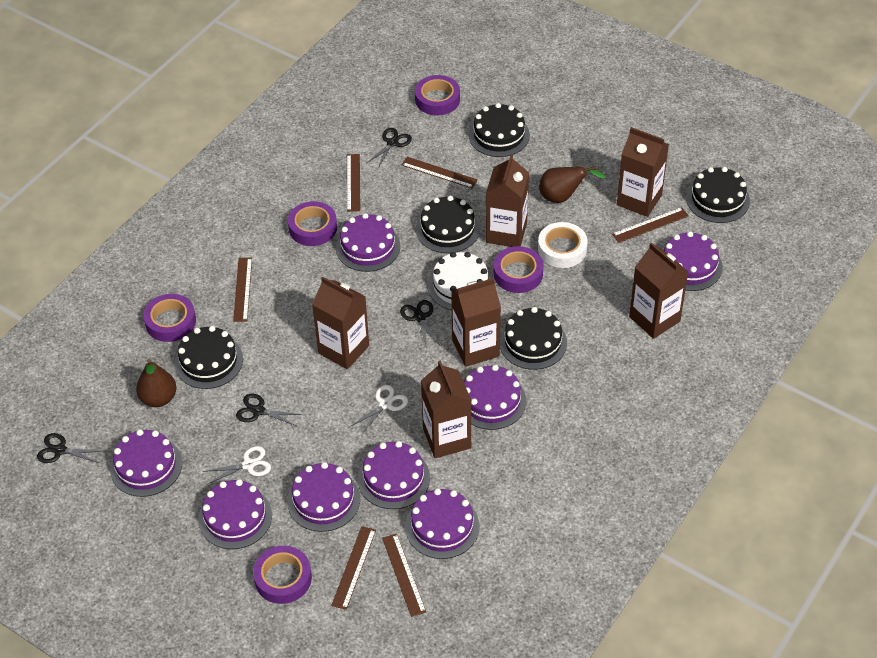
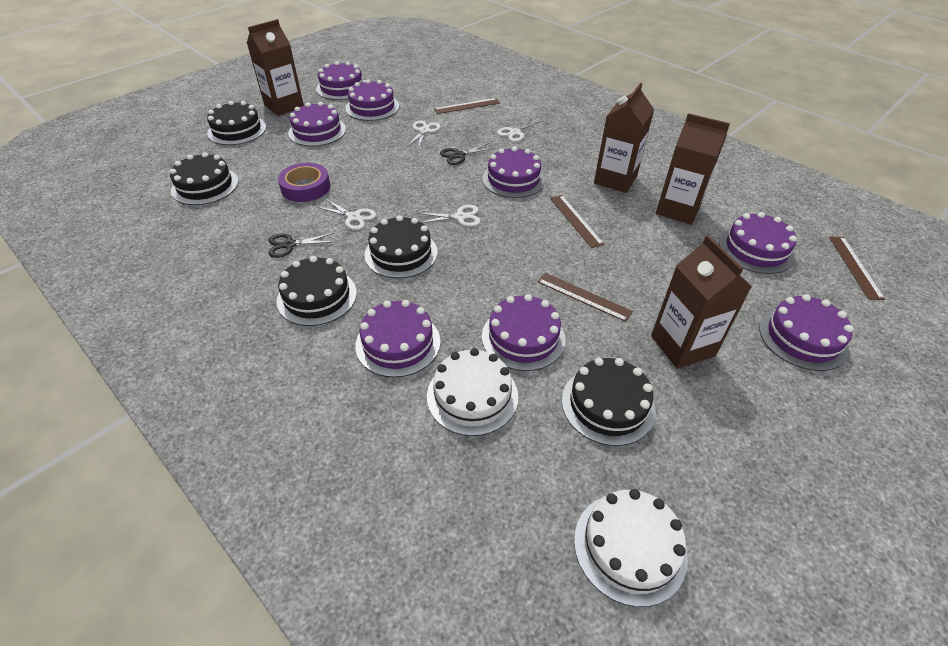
black scissors: 4 -> 2
brown carton: 6 -> 4
brown pear: 2 -> 0
brown ruler: 6 -> 4
purple tape: 5 -> 1
white cake: 1 -> 2
white scissors: 2 -> 4
white tape: 1 -> 0

